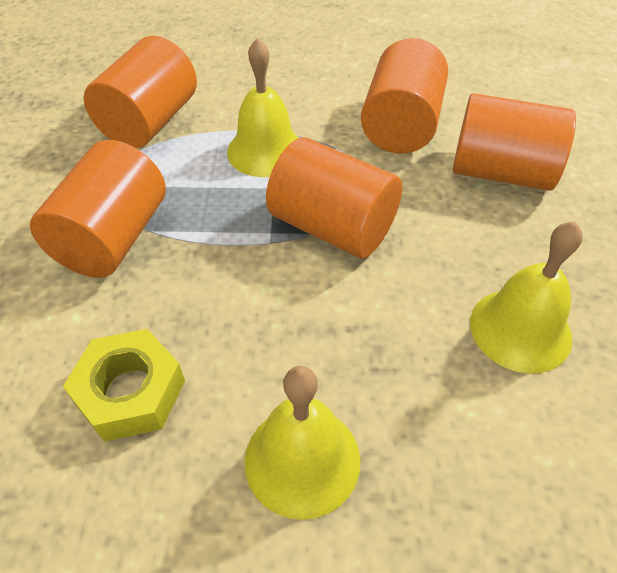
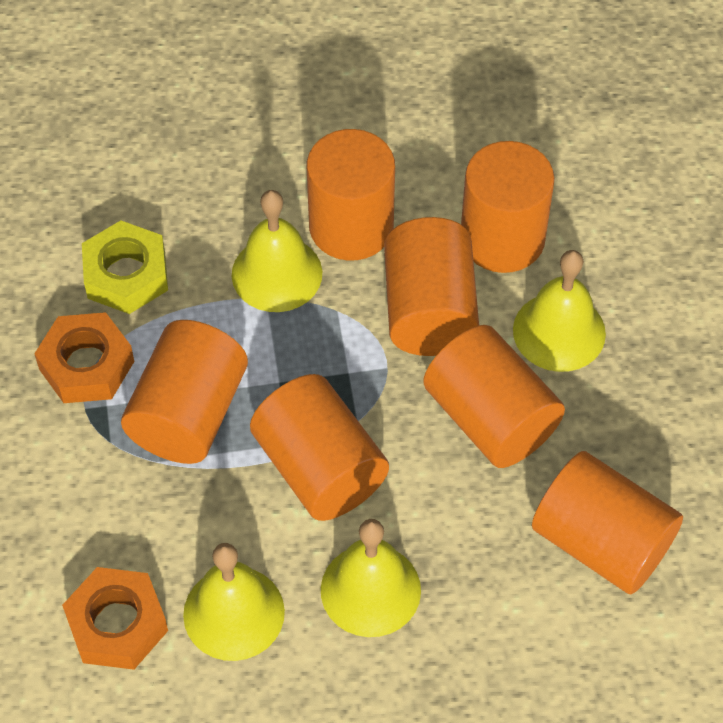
orange cylinder: 5 -> 7
orange nut: 0 -> 2
yellow bell: 3 -> 4

